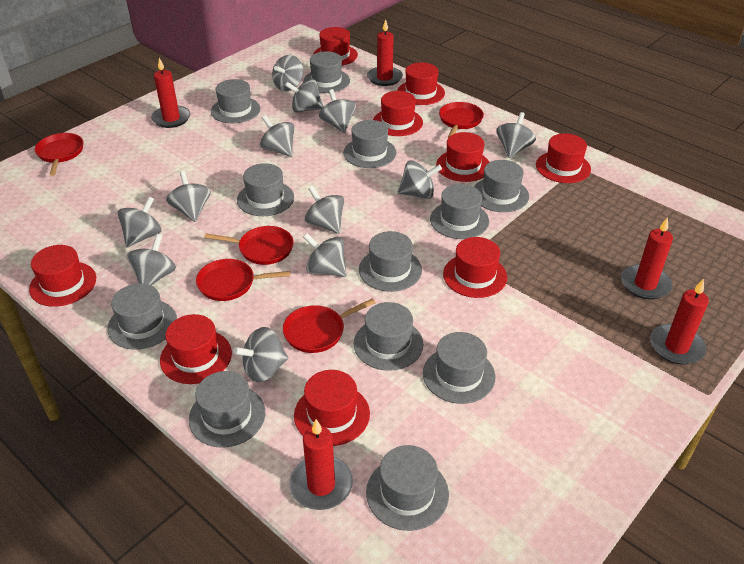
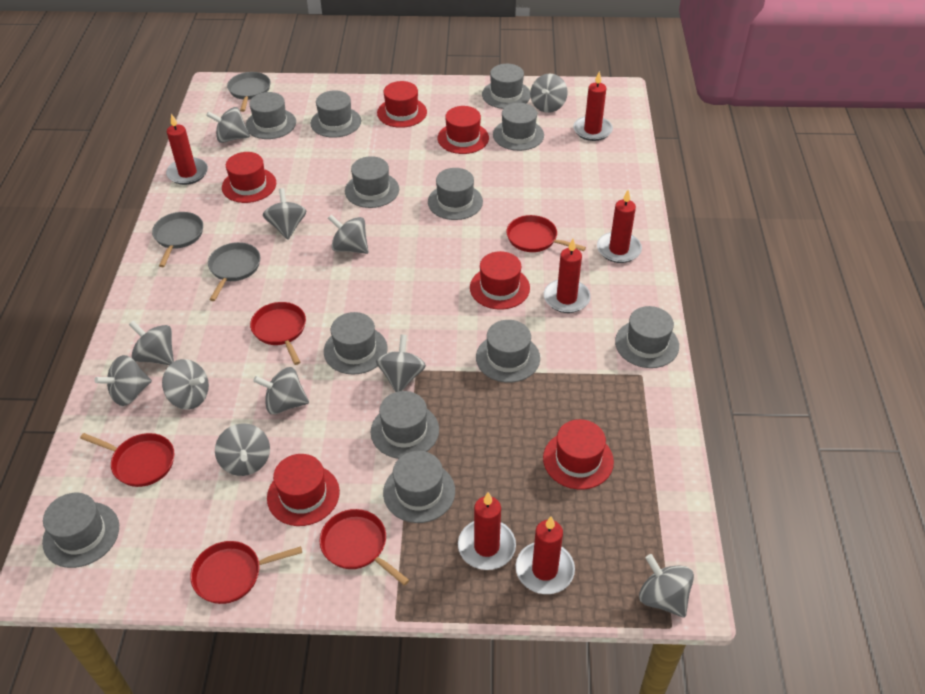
grey pan: 0 -> 3
grey spinning top: 12 -> 11
red candle: 5 -> 6
red hat: 9 -> 6

